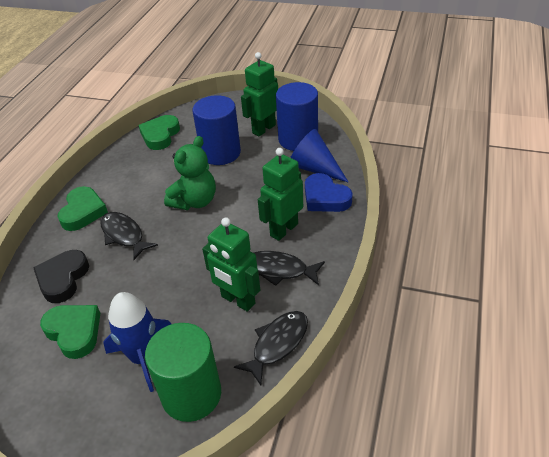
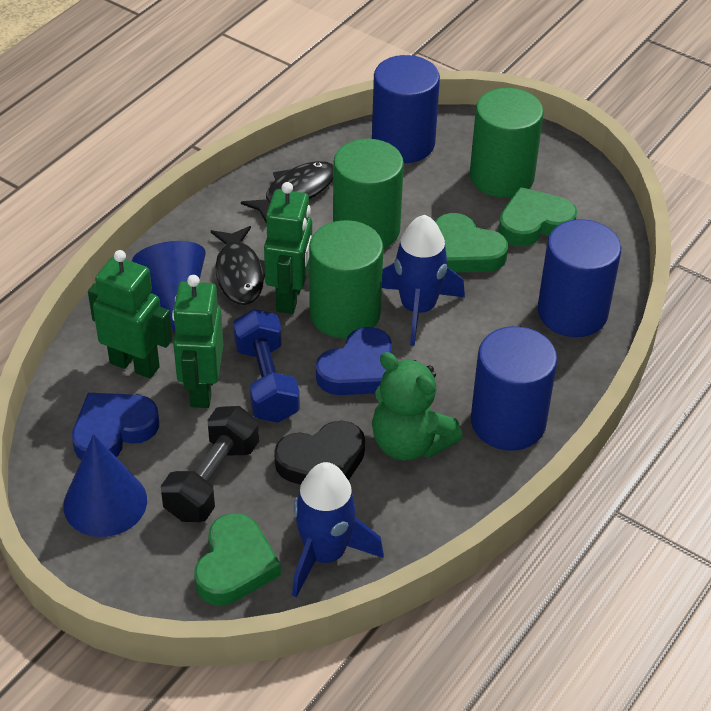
black dumbbell: 0 -> 1
black fish: 3 -> 2
blue cone: 1 -> 2
blue cylinder: 2 -> 3
blue dumbbell: 0 -> 1
blue heart: 1 -> 2
blue rocket: 1 -> 2
green cylinder: 1 -> 3

